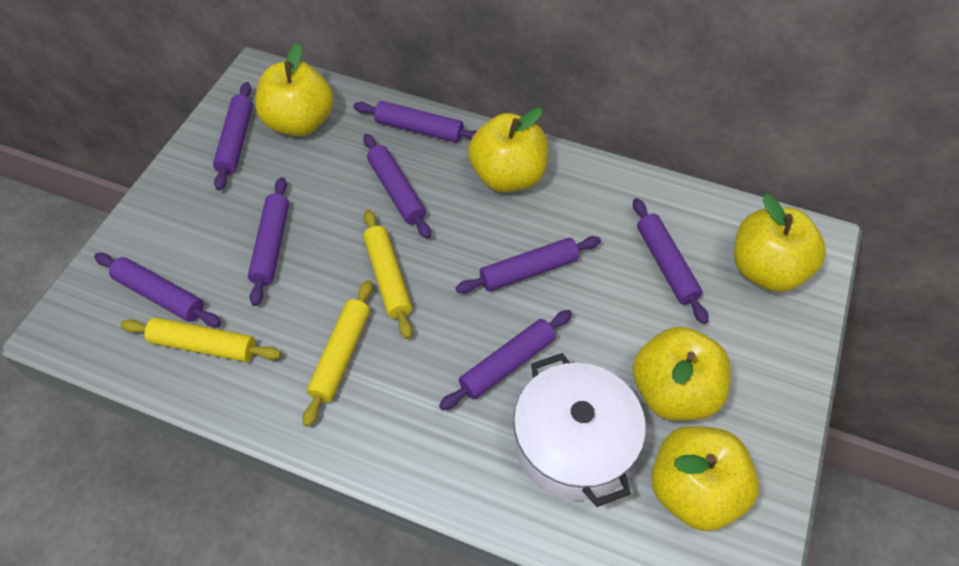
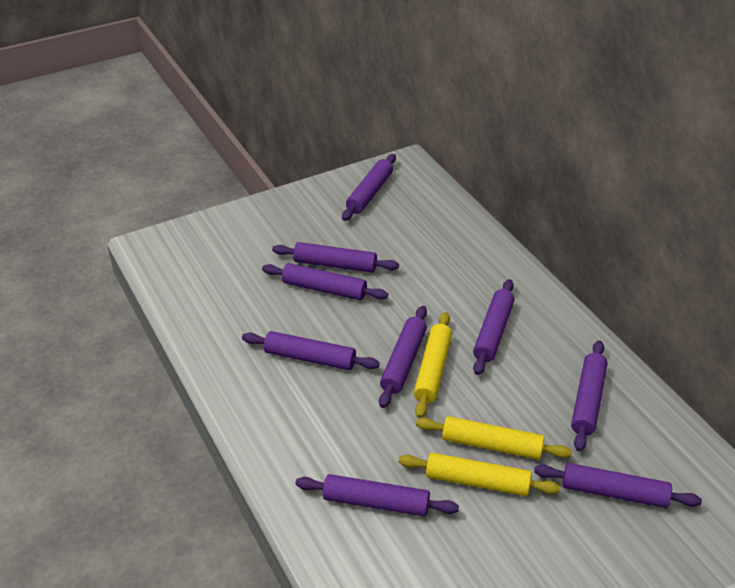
purple rolling pin: 8 -> 9
white pot: 1 -> 0
yellow apple: 5 -> 0

